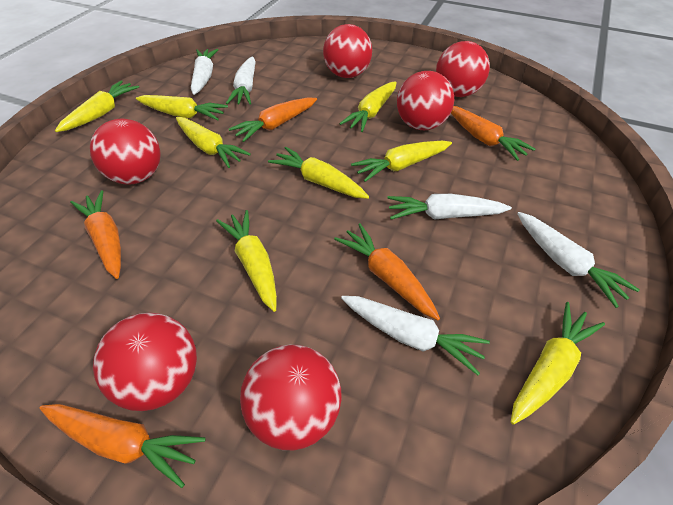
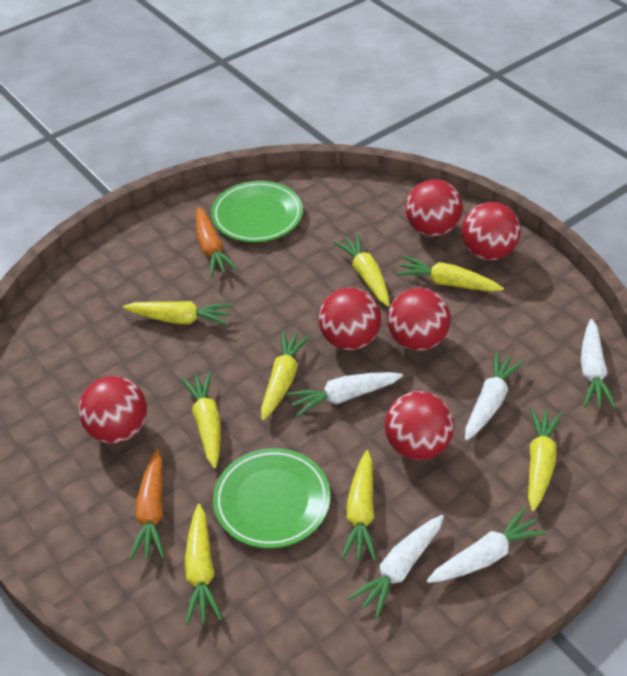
green plate: 0 -> 2
orange carrot: 5 -> 2

